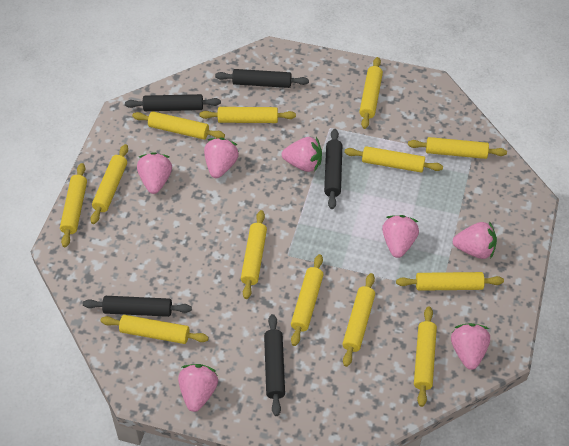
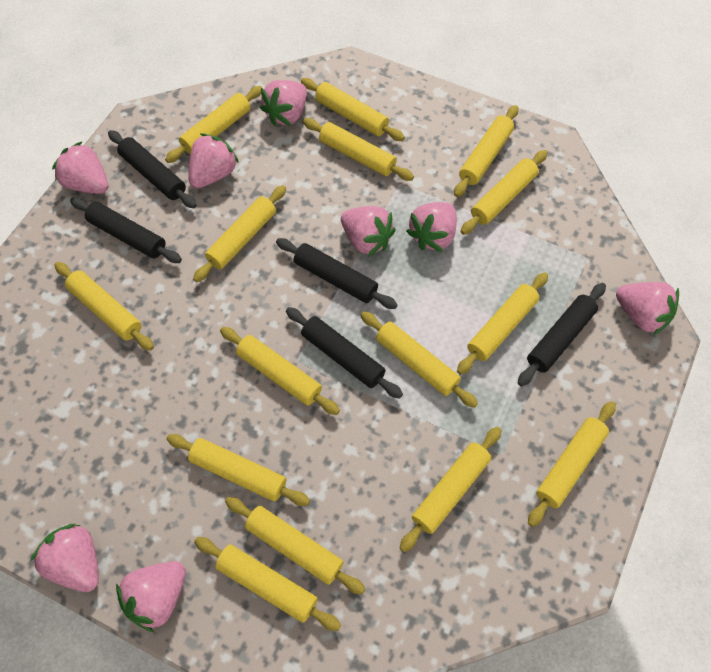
pink strawberry: 7 -> 8
yellow rolling pin: 13 -> 15

